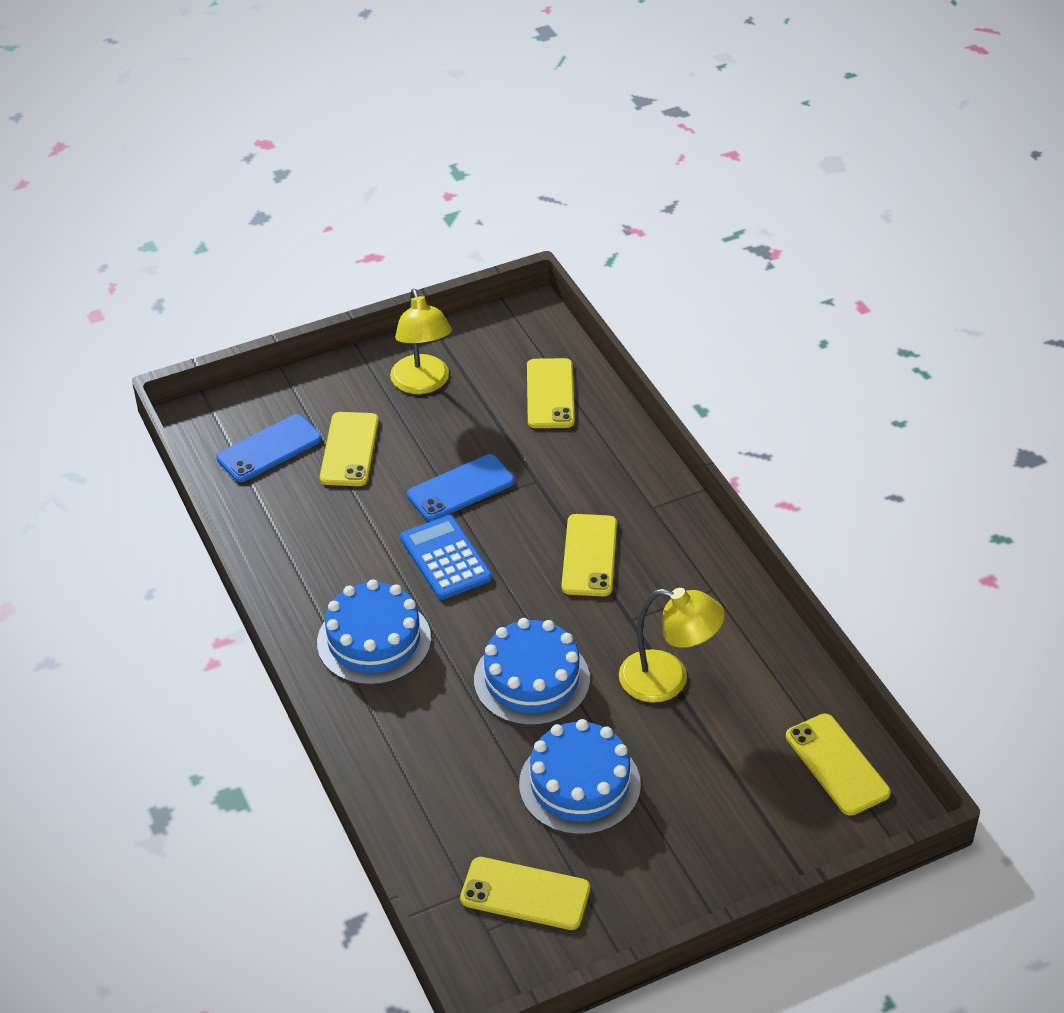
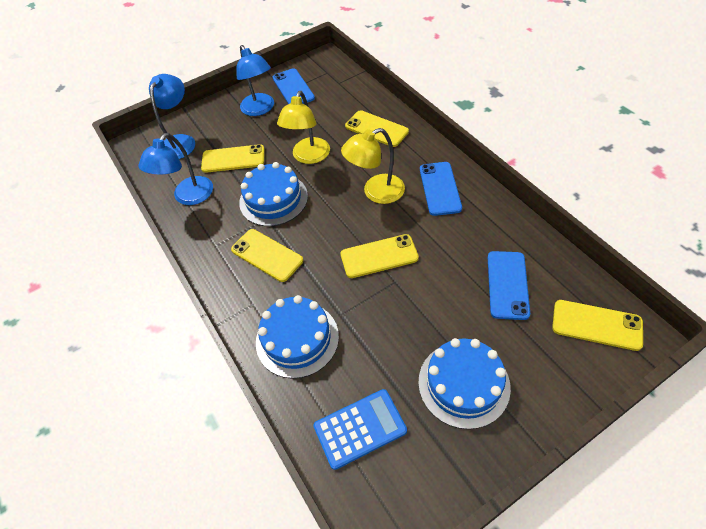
blue lamp: 0 -> 3
blue phone: 2 -> 3

